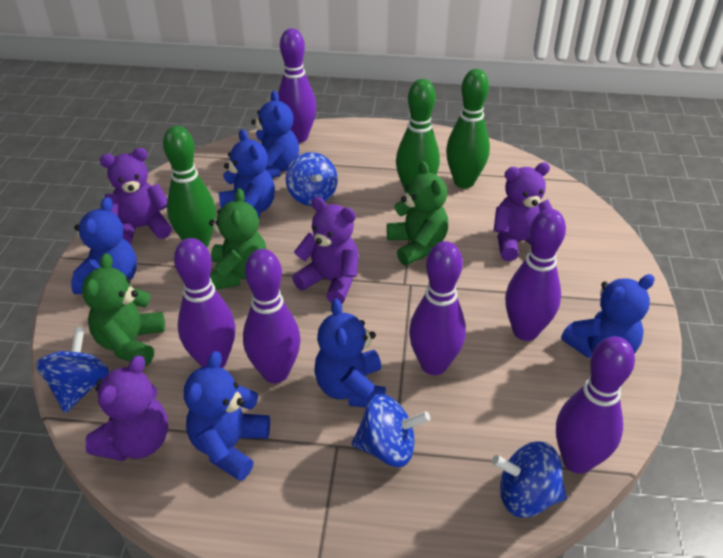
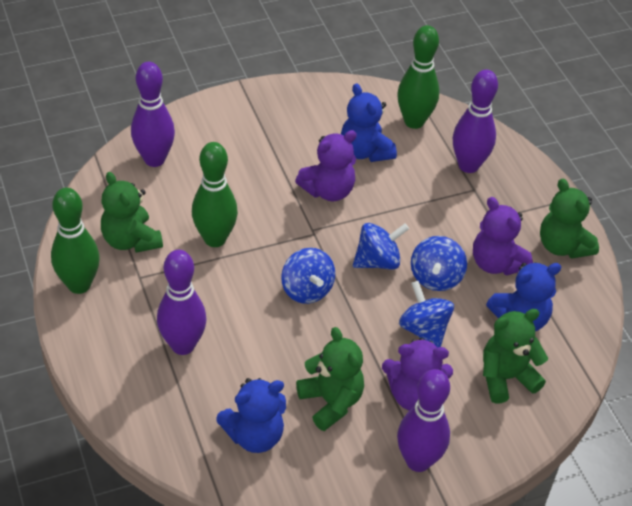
blue teddy bear: 6 -> 3
green teddy bear: 3 -> 4
purple bowling pin: 6 -> 4
purple teddy bear: 4 -> 3

